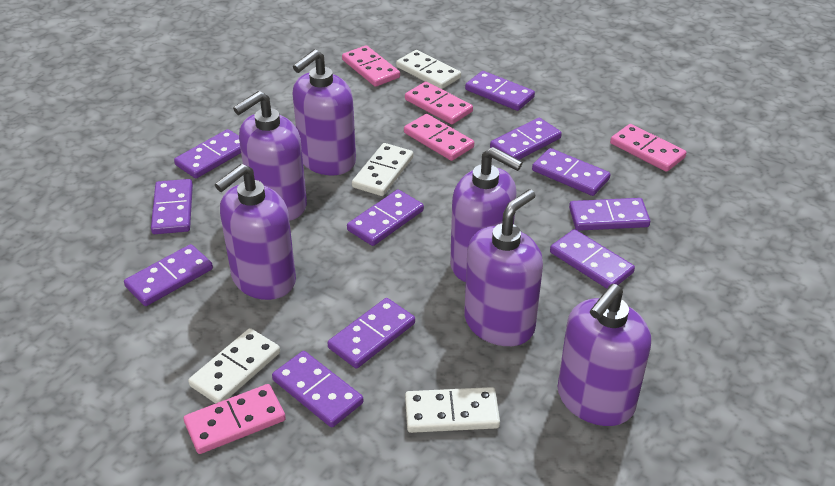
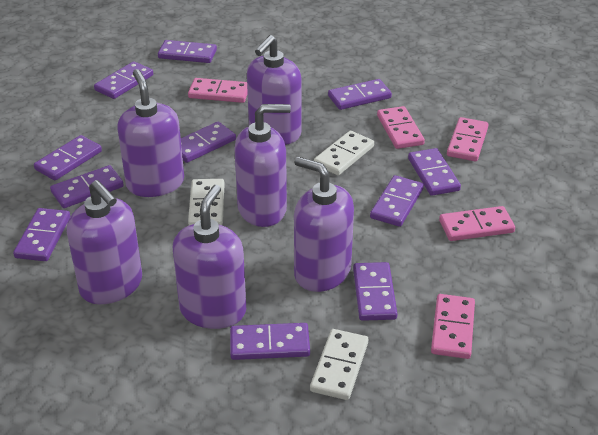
white domino: 4 -> 3

